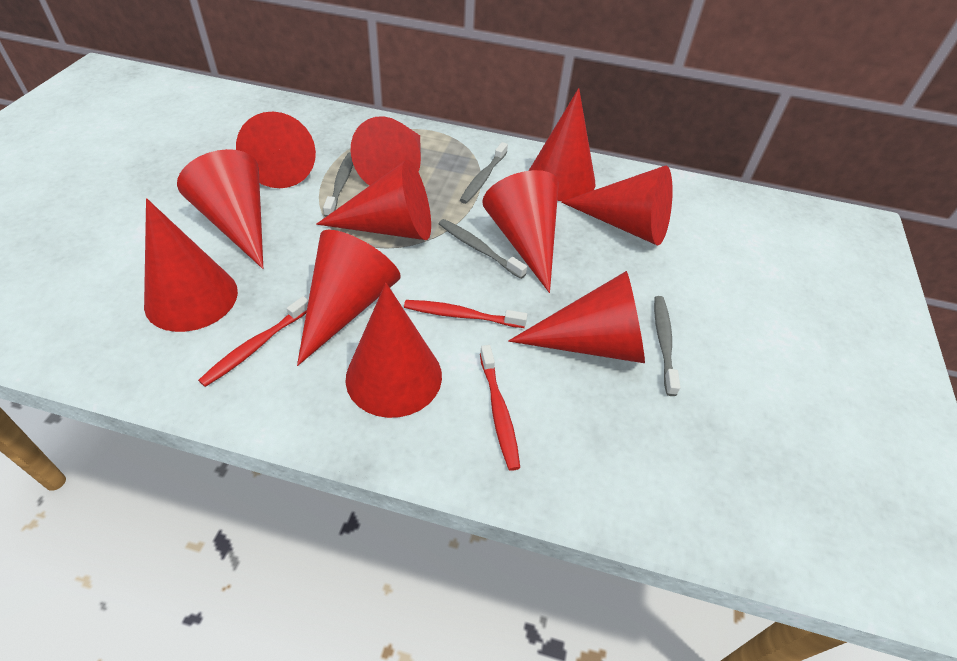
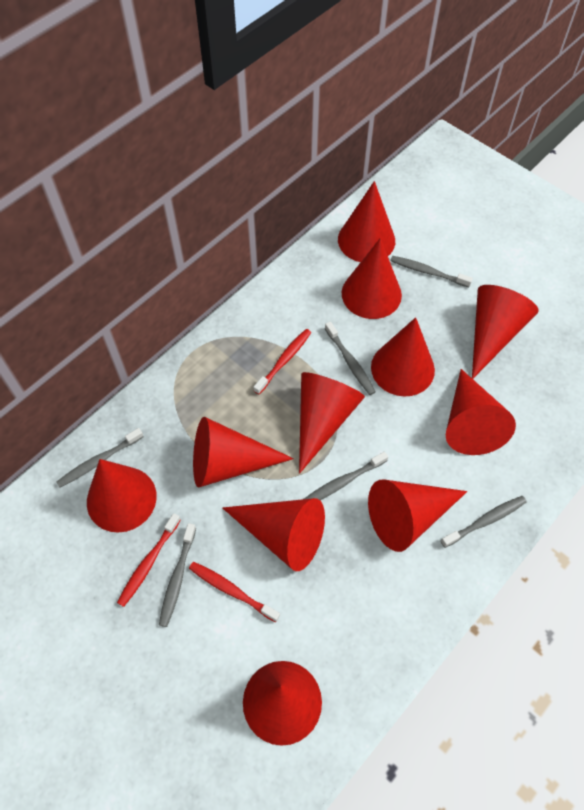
grey toothbrush: 4 -> 6

